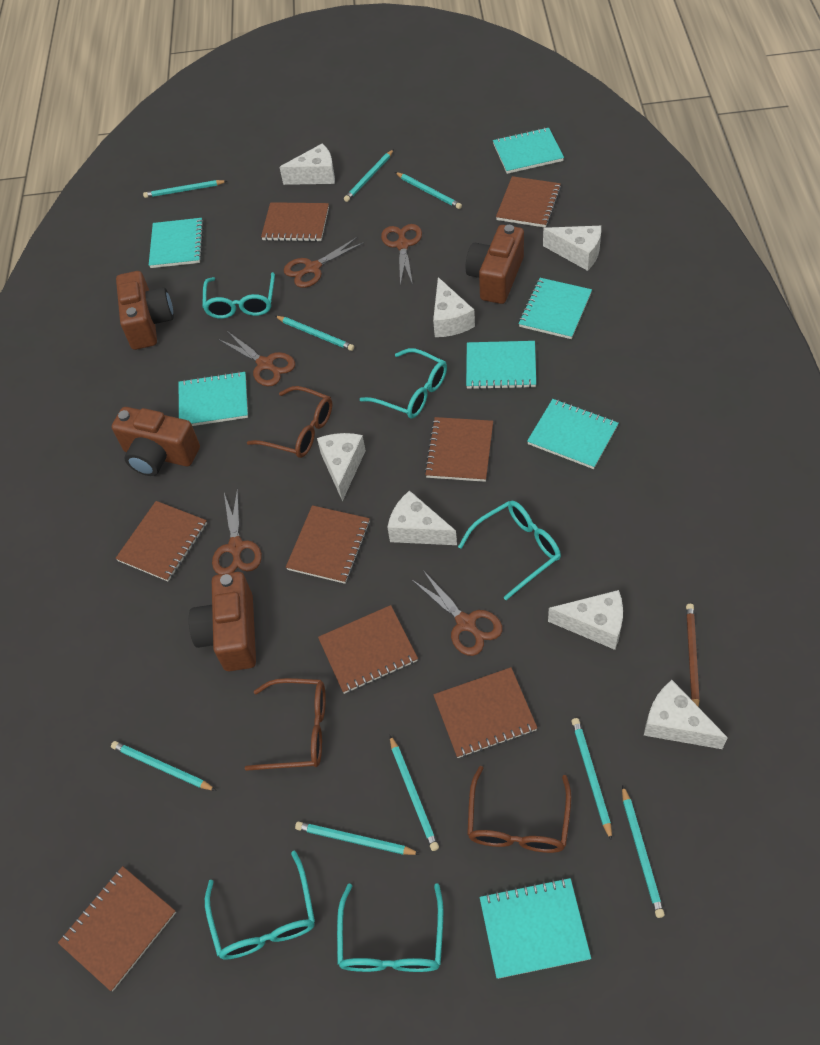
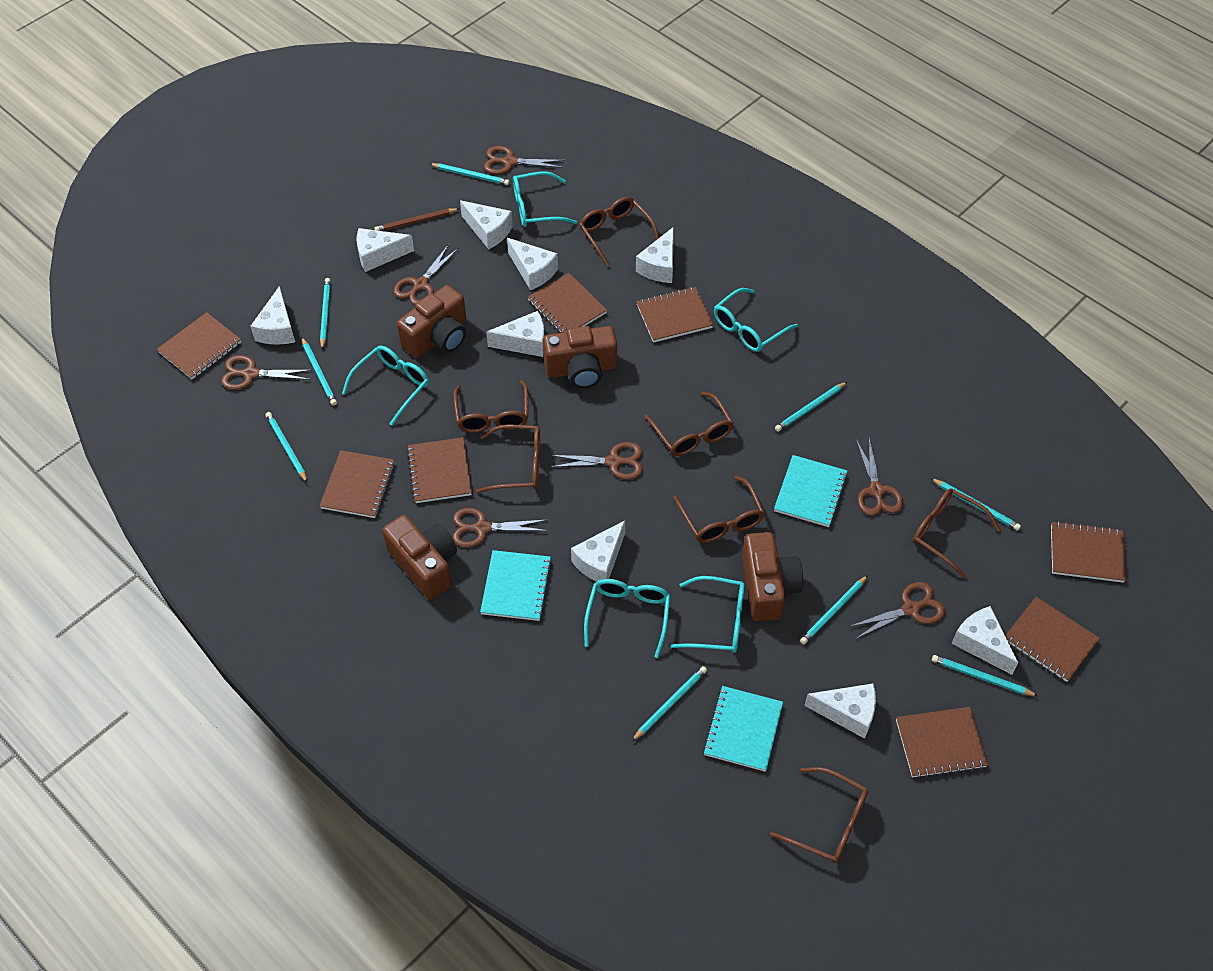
brown glasses: 3 -> 7
brown scissors: 5 -> 7
turquoise notebook: 7 -> 3
white cheese: 7 -> 9

